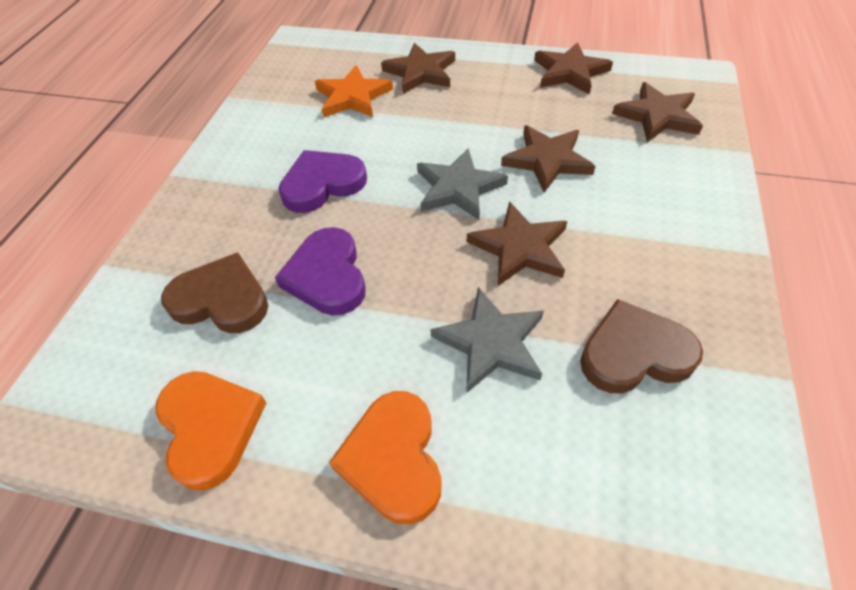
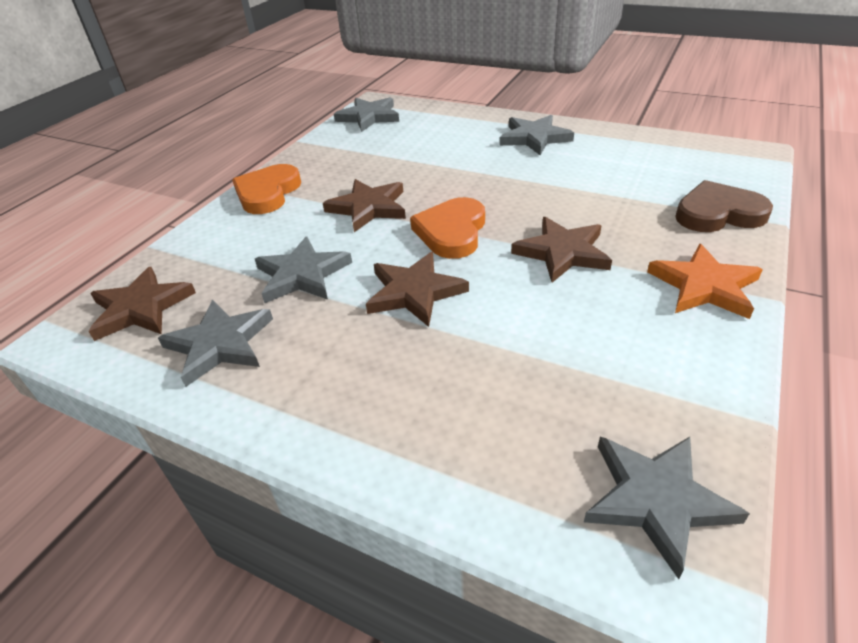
brown heart: 2 -> 1
brown star: 5 -> 4
grey star: 2 -> 5
purple heart: 2 -> 0

